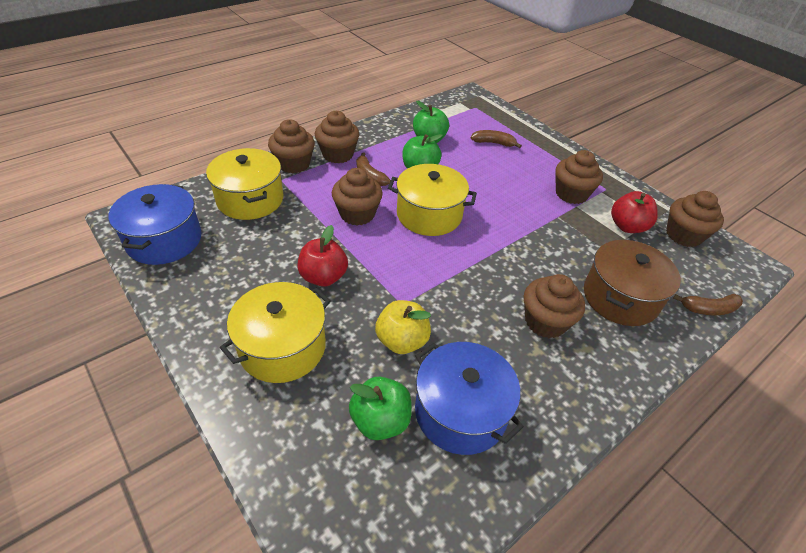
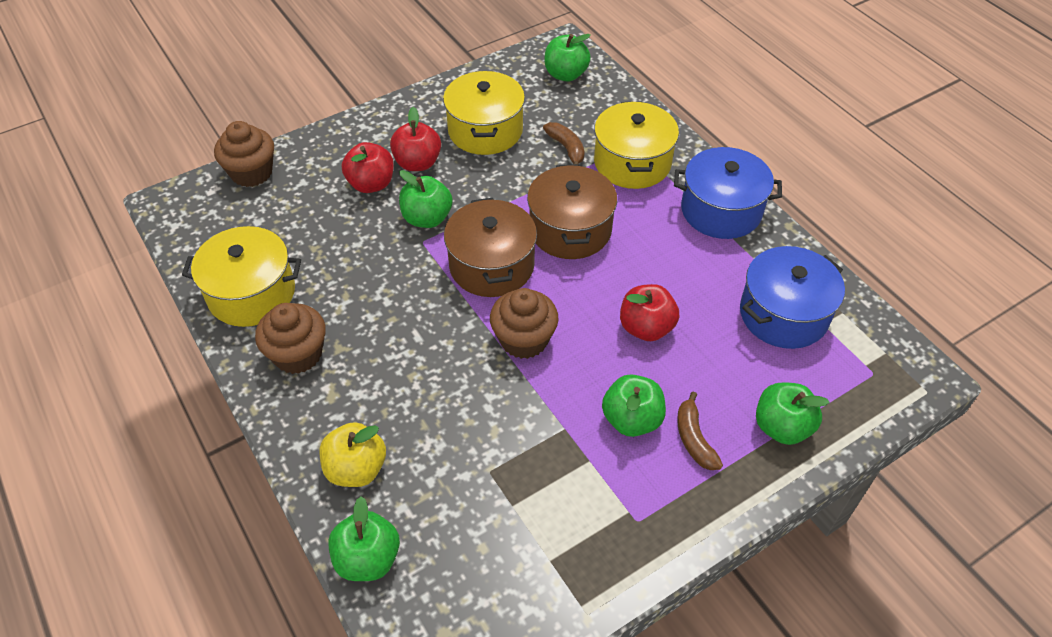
brown banana: 3 -> 2
brown cupcake: 6 -> 3
brown pot: 1 -> 2
green apple: 3 -> 5
red apple: 2 -> 3

